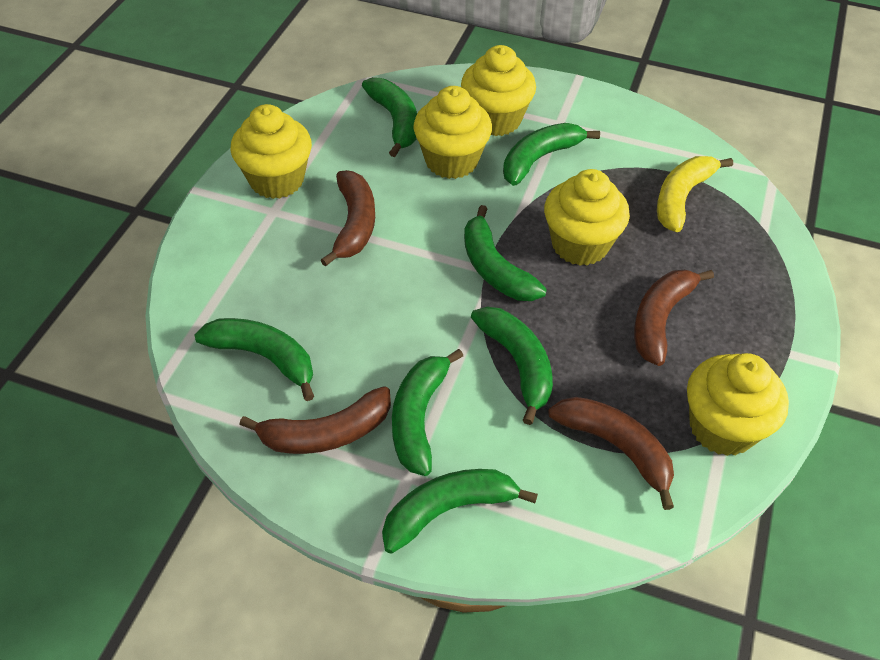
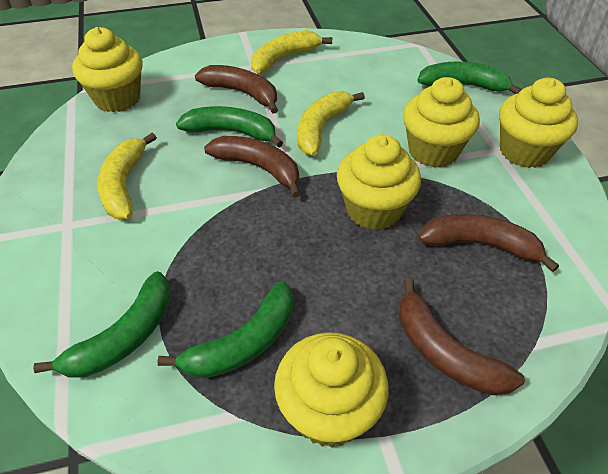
green banana: 7 -> 4
yellow banana: 1 -> 3

